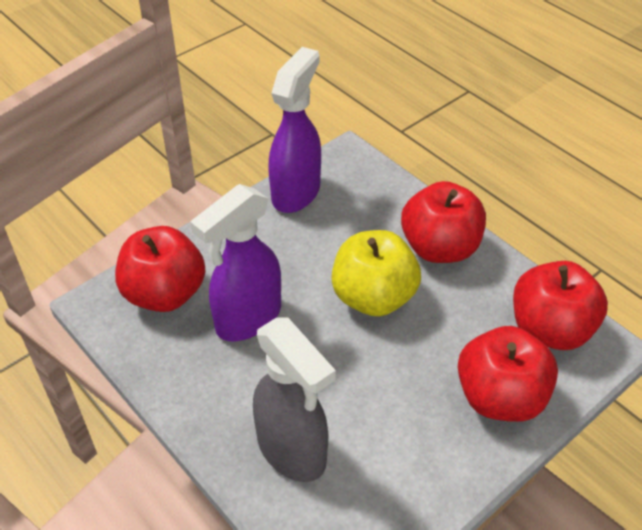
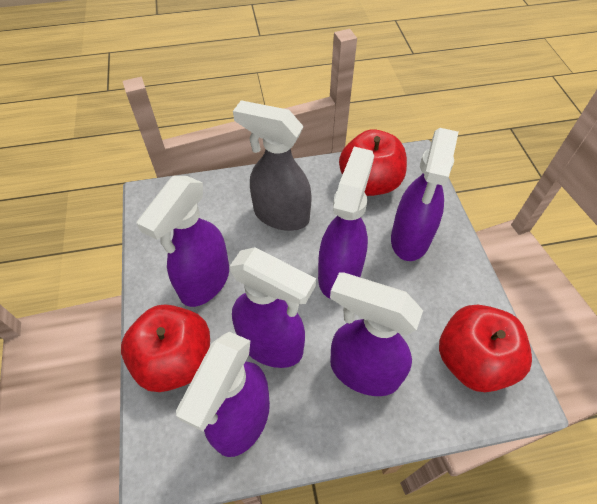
purple spray bottle: 2 -> 6
red apple: 4 -> 3
yellow apple: 1 -> 0

